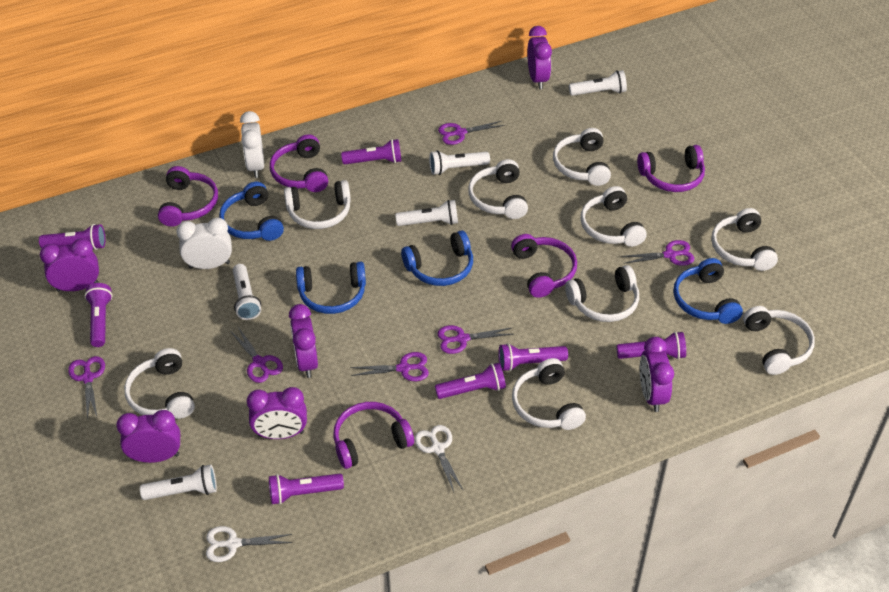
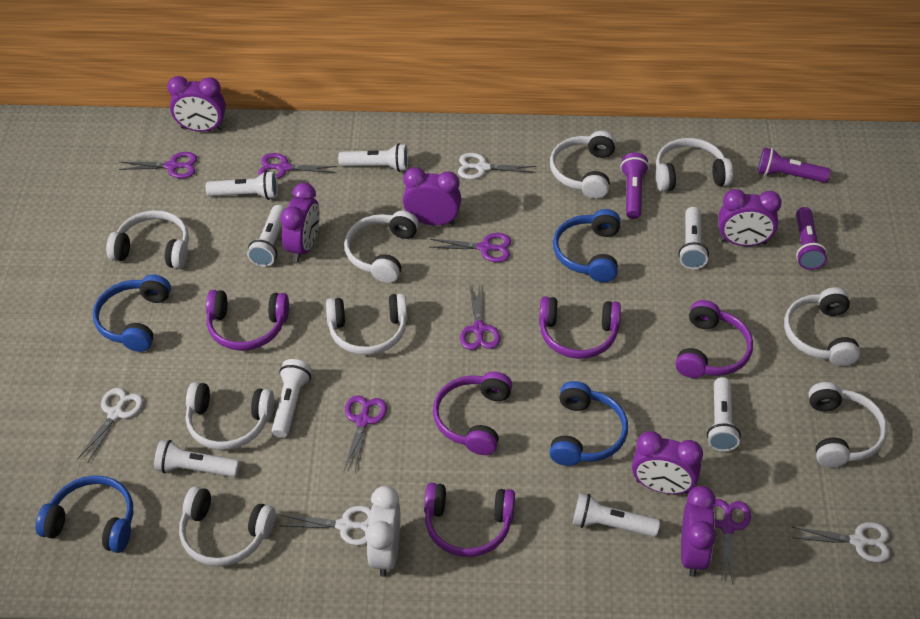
purple flashlight: 7 -> 3
white clock: 2 -> 1
white flashlight: 5 -> 8
white scissors: 2 -> 4

